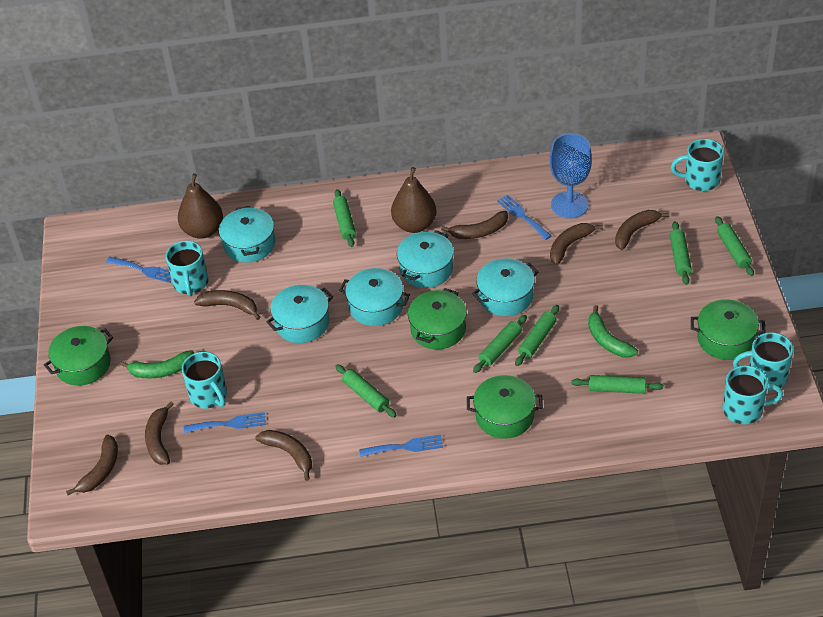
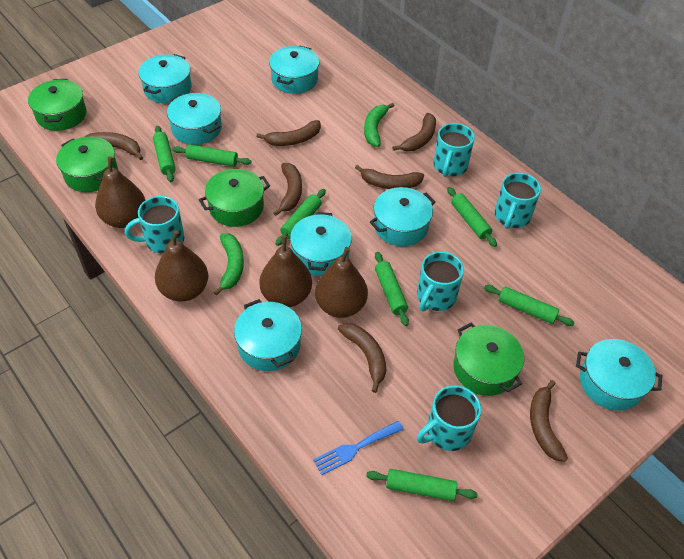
blue fork: 4 -> 1
blue goblet: 1 -> 0
brown pear: 2 -> 4
turquoise pot: 5 -> 7

